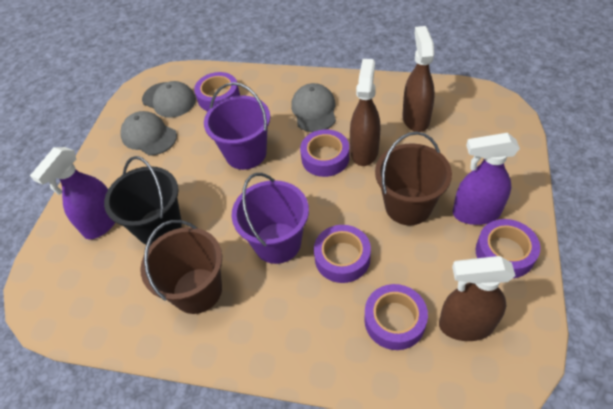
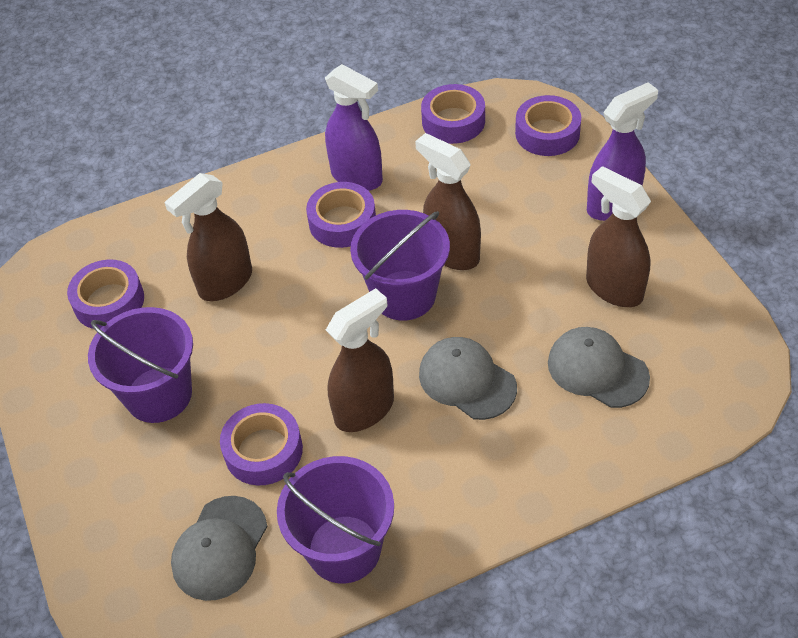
black bucket: 1 -> 0
brown bucket: 2 -> 0
brown spray bottle: 3 -> 4
purple bucket: 2 -> 3

